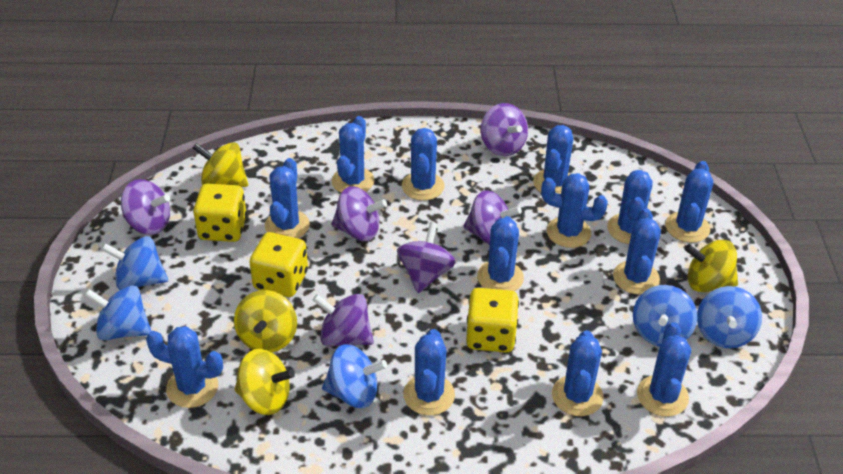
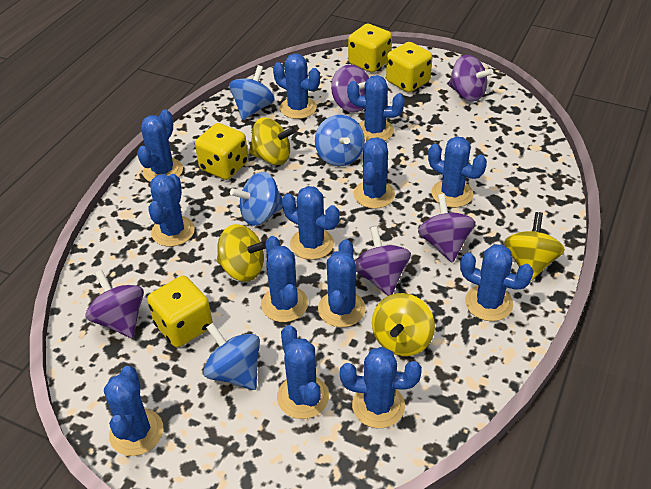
blue spinning top: 5 -> 4
purple spinning top: 6 -> 5
yellow dice: 3 -> 4

